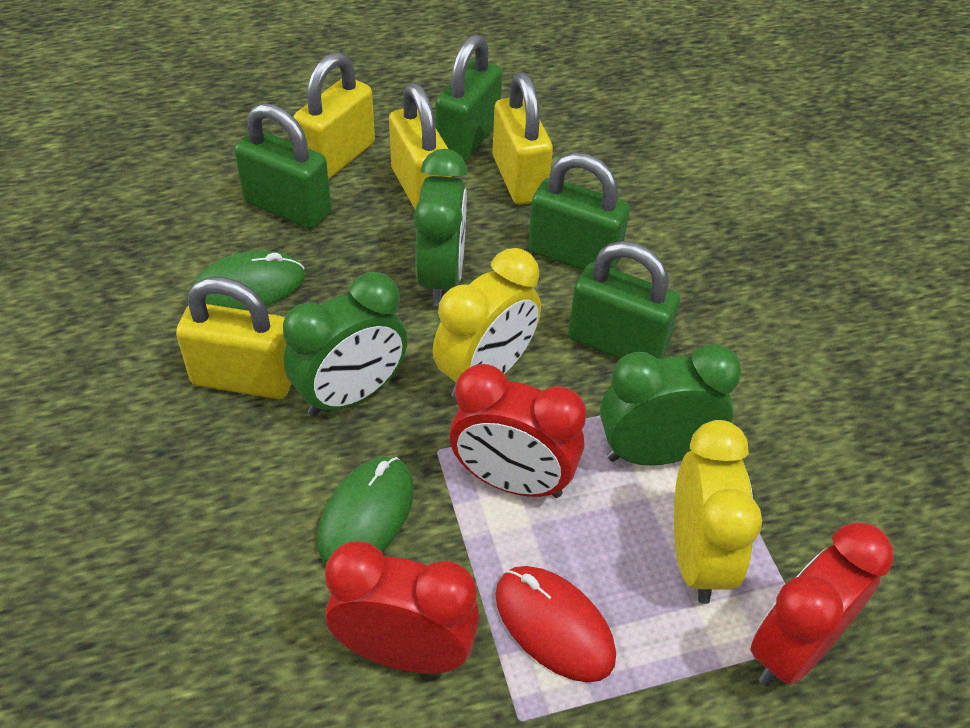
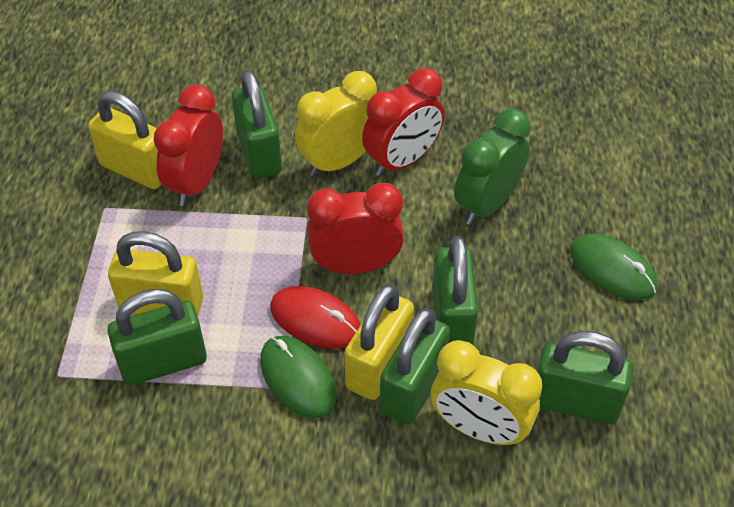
green clock: 3 -> 1
green padlock: 4 -> 5
yellow padlock: 4 -> 3

